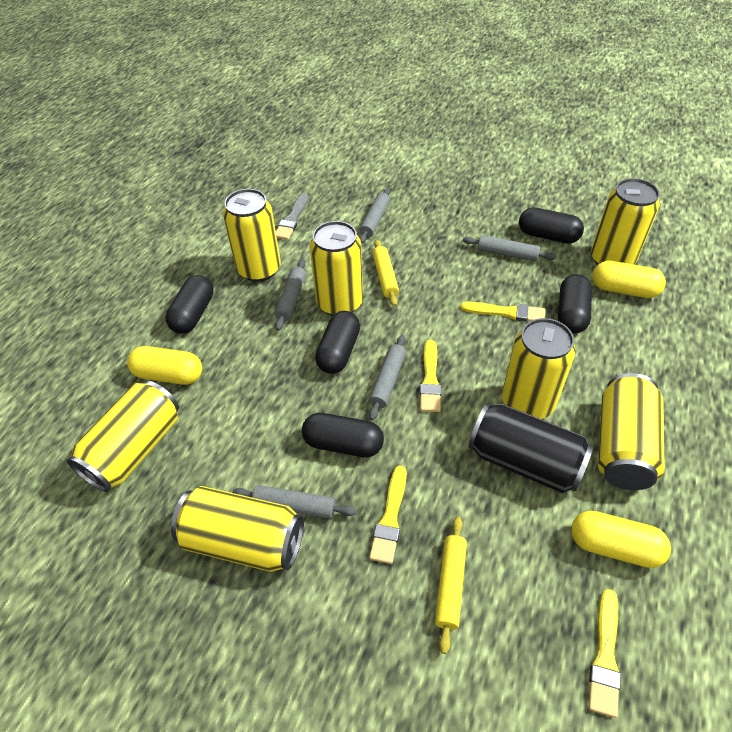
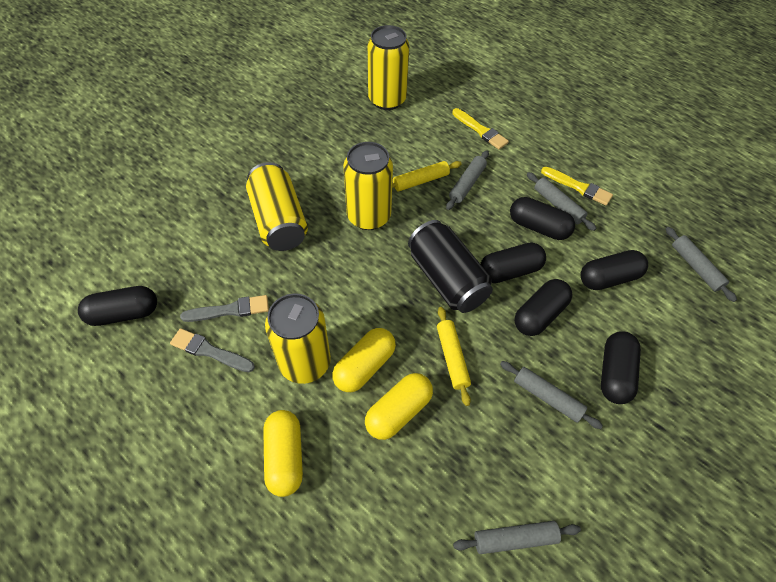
black capsule: 5 -> 6
grey brush: 1 -> 2
yellow brush: 4 -> 2
yellow can: 7 -> 4

